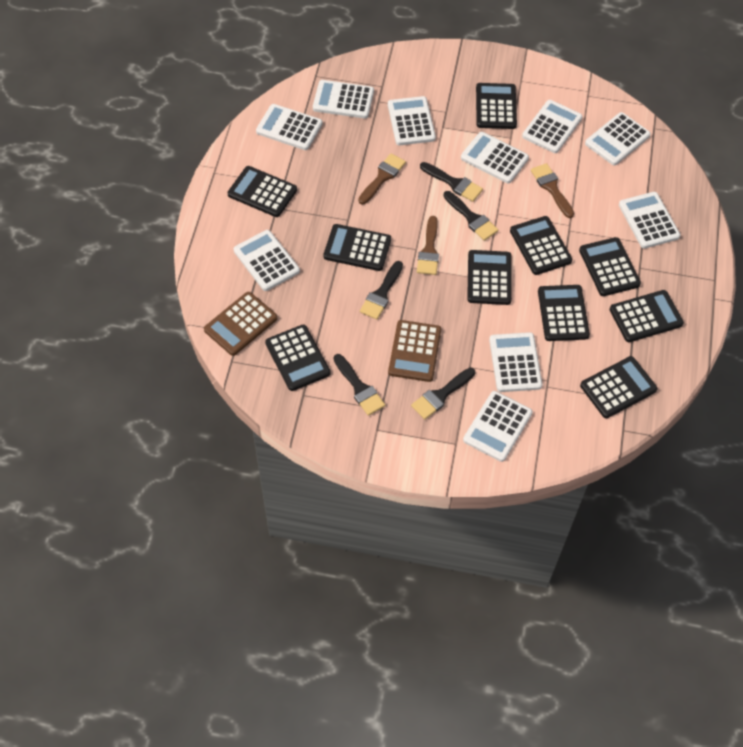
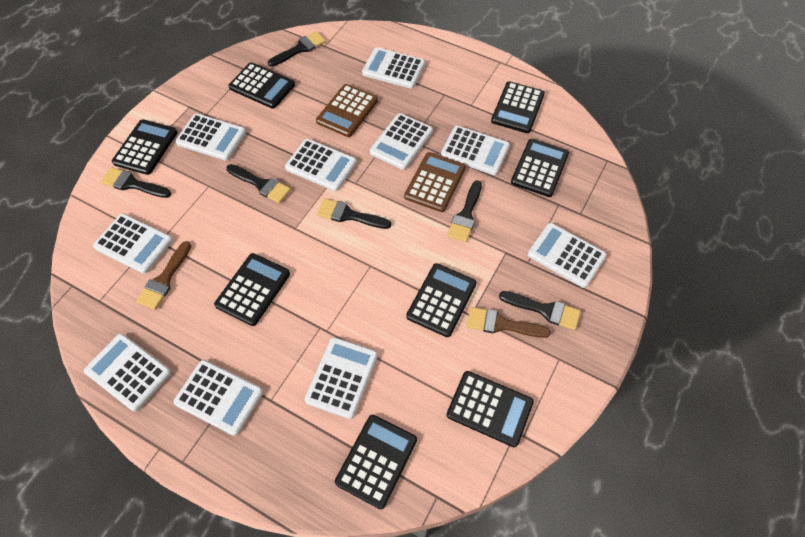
black brush: 5 -> 6
black calculator: 10 -> 8
brown brush: 3 -> 2

